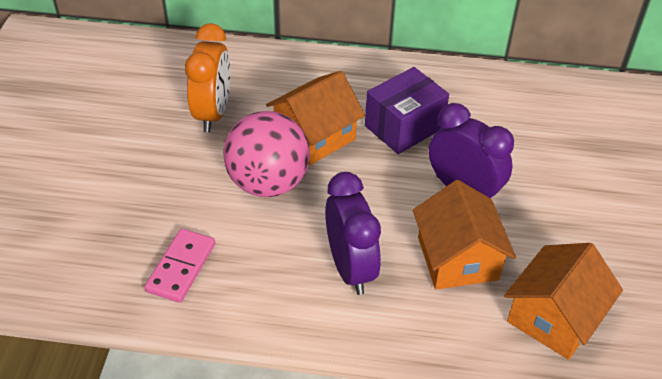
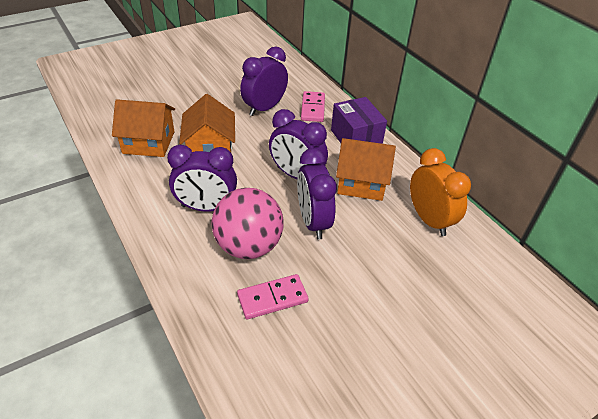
pink domino: 1 -> 2
purple clock: 2 -> 4

